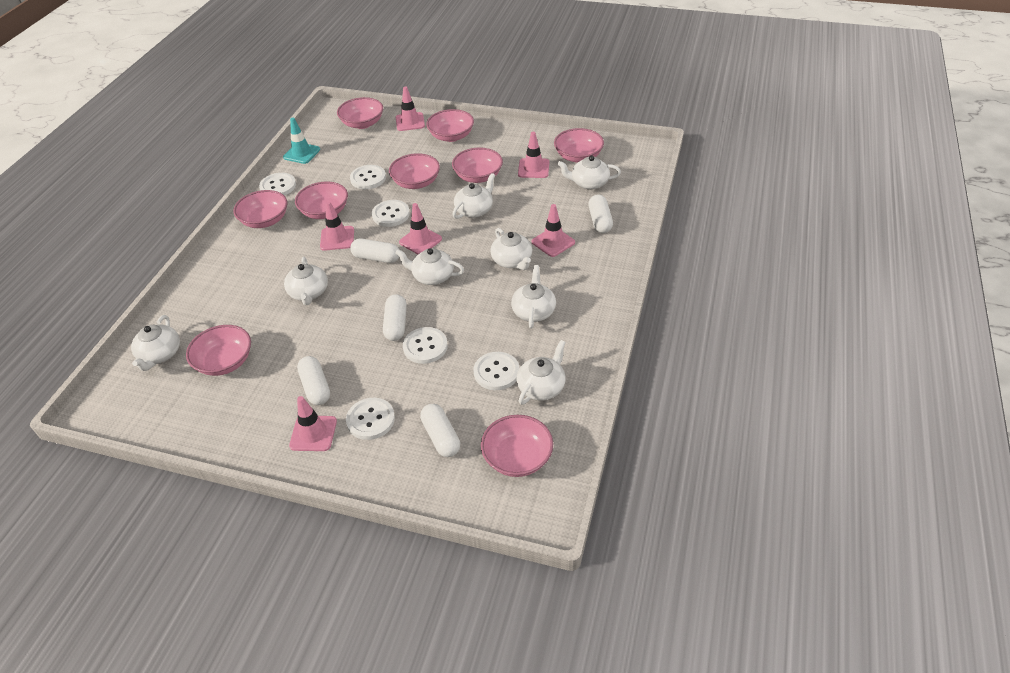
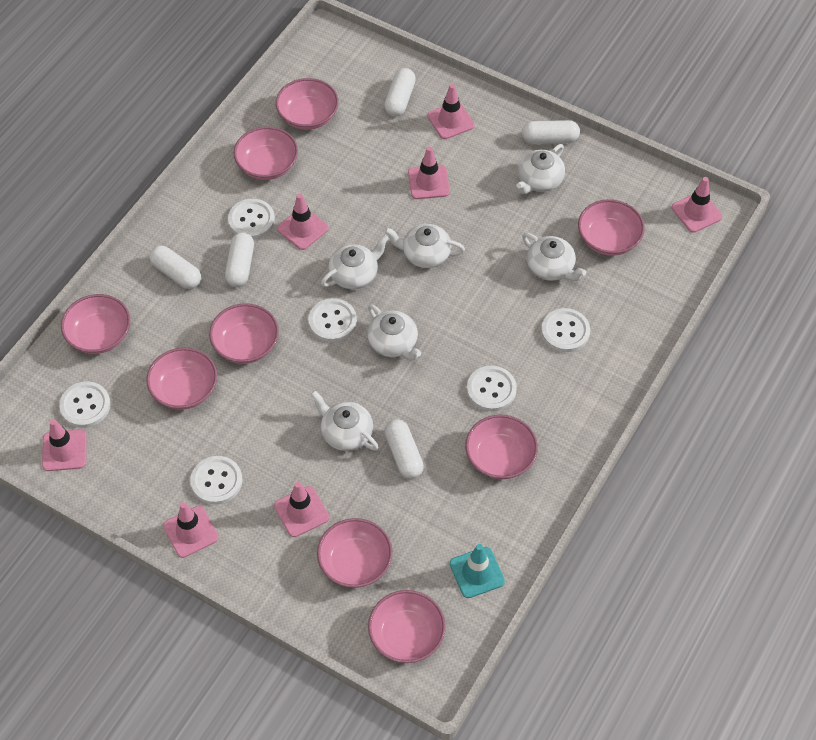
pink traffic cone: 6 -> 7
white teapot: 8 -> 6

